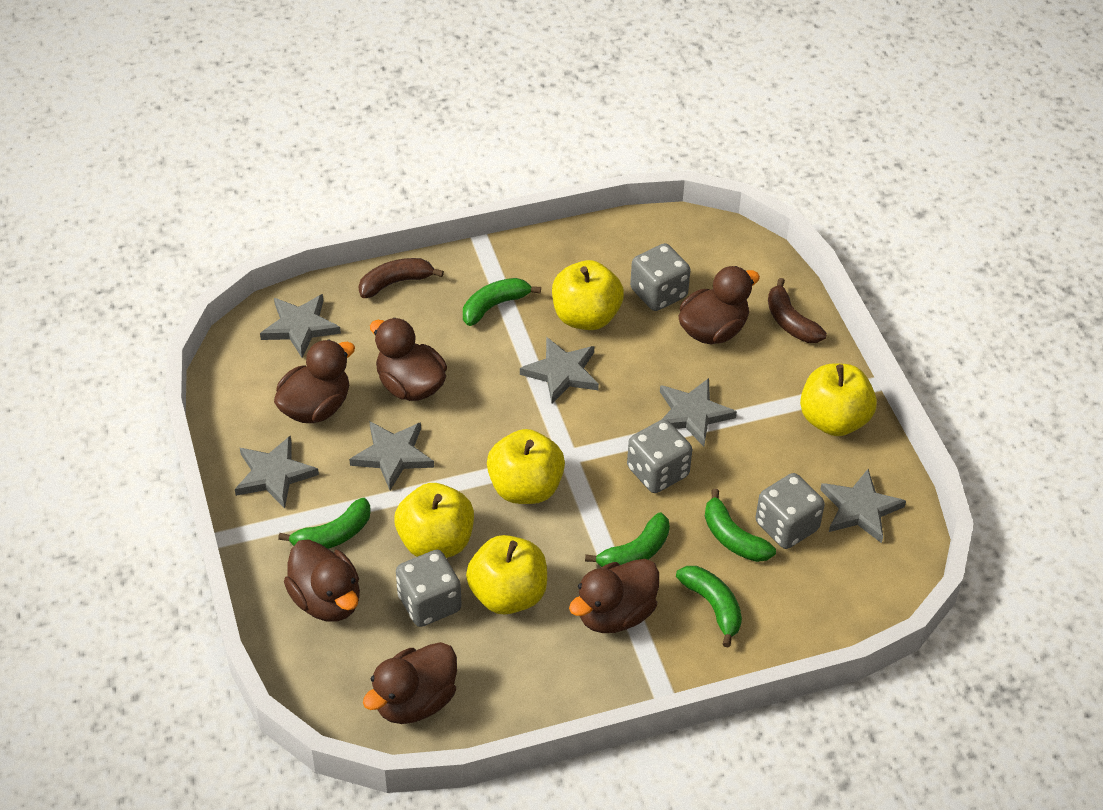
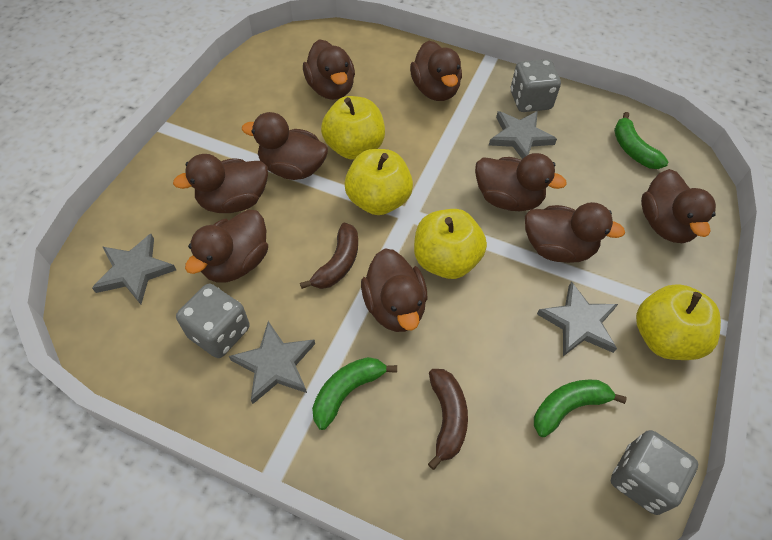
brown duck: 6 -> 9
green banana: 5 -> 3
grey dice: 4 -> 3
grey star: 6 -> 4
yellow apple: 5 -> 4

